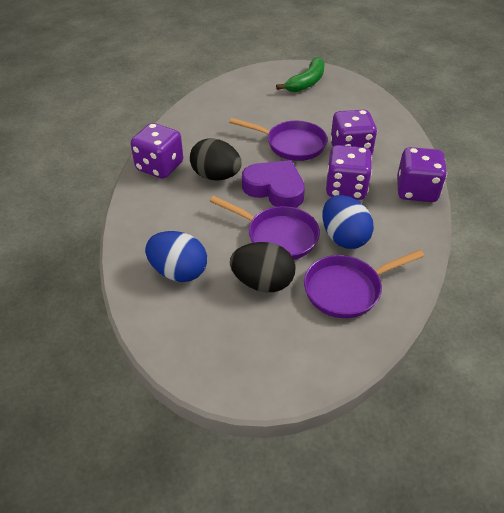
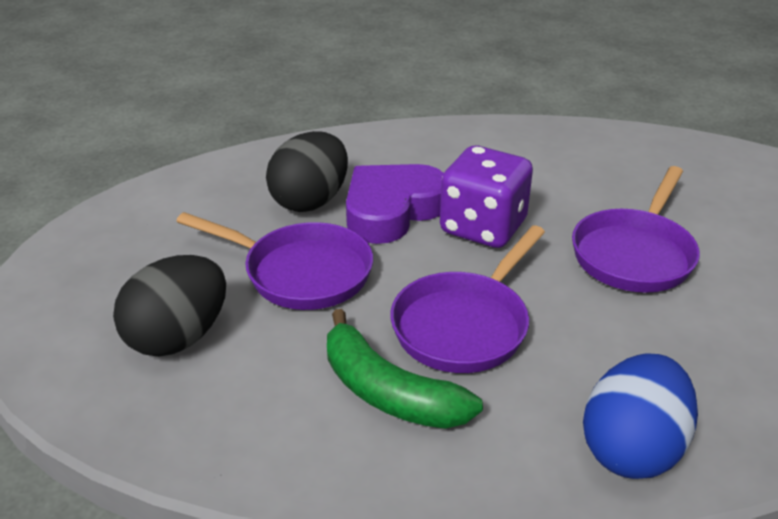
blue egg: 2 -> 1
purple dice: 4 -> 1

